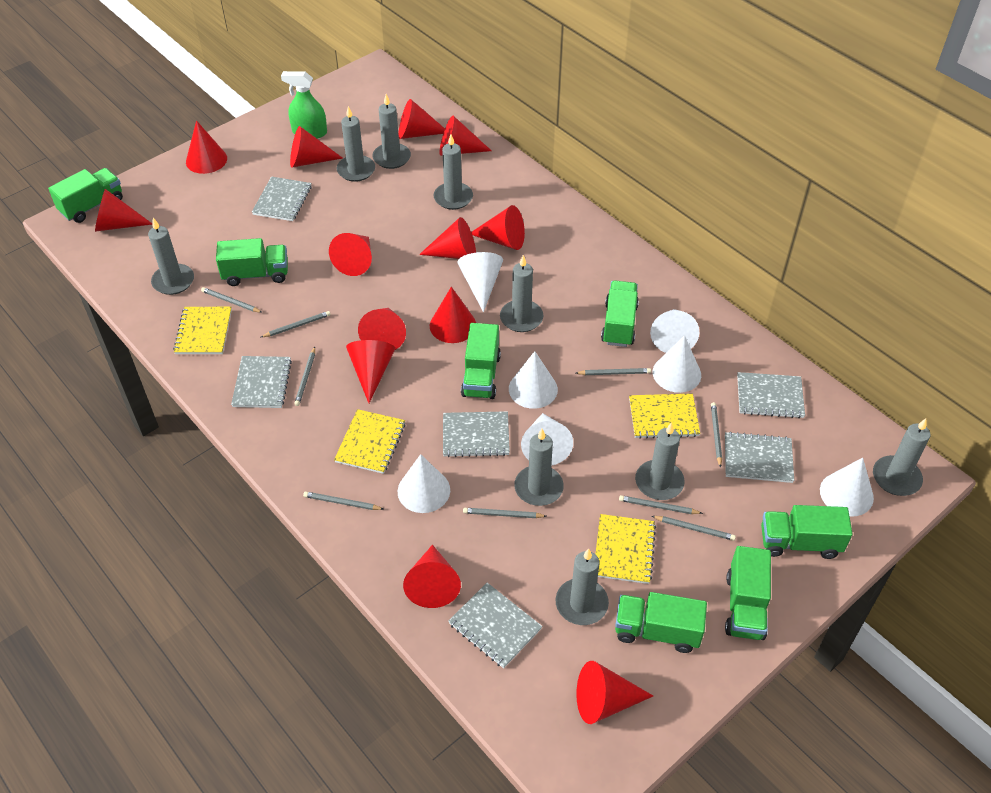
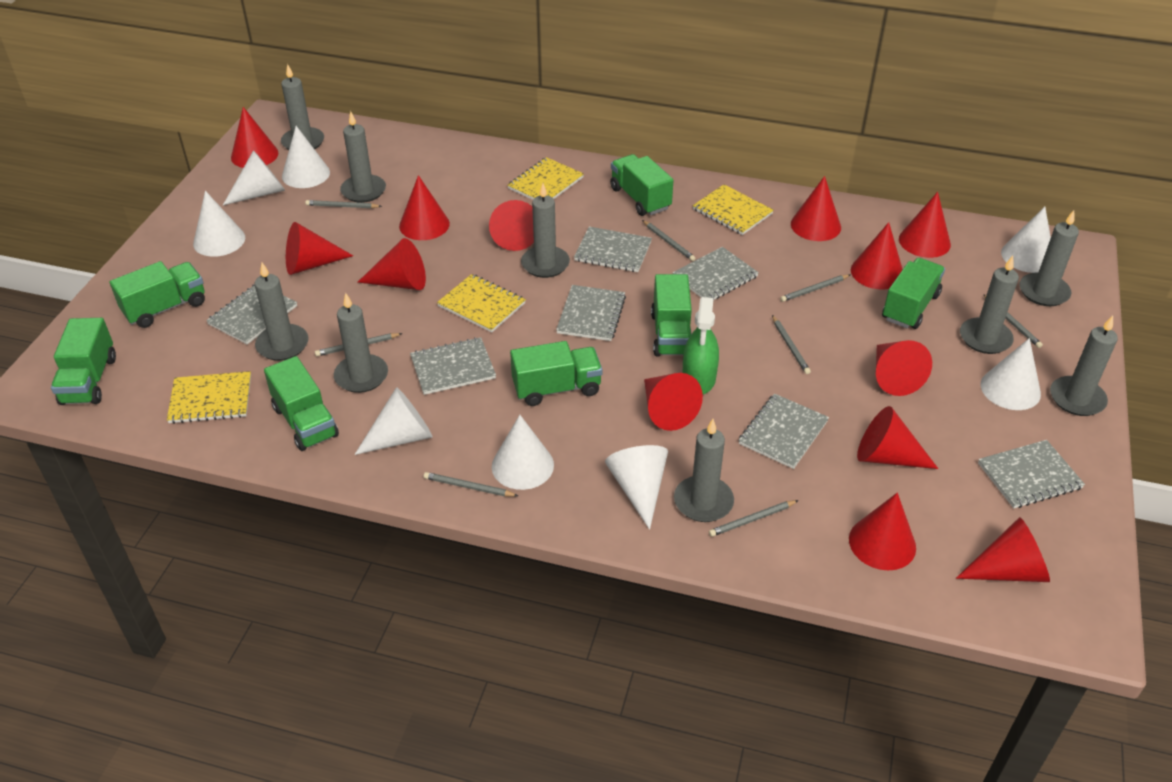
grey notebook: 6 -> 7
grey pencil: 9 -> 8
white cone: 7 -> 8

